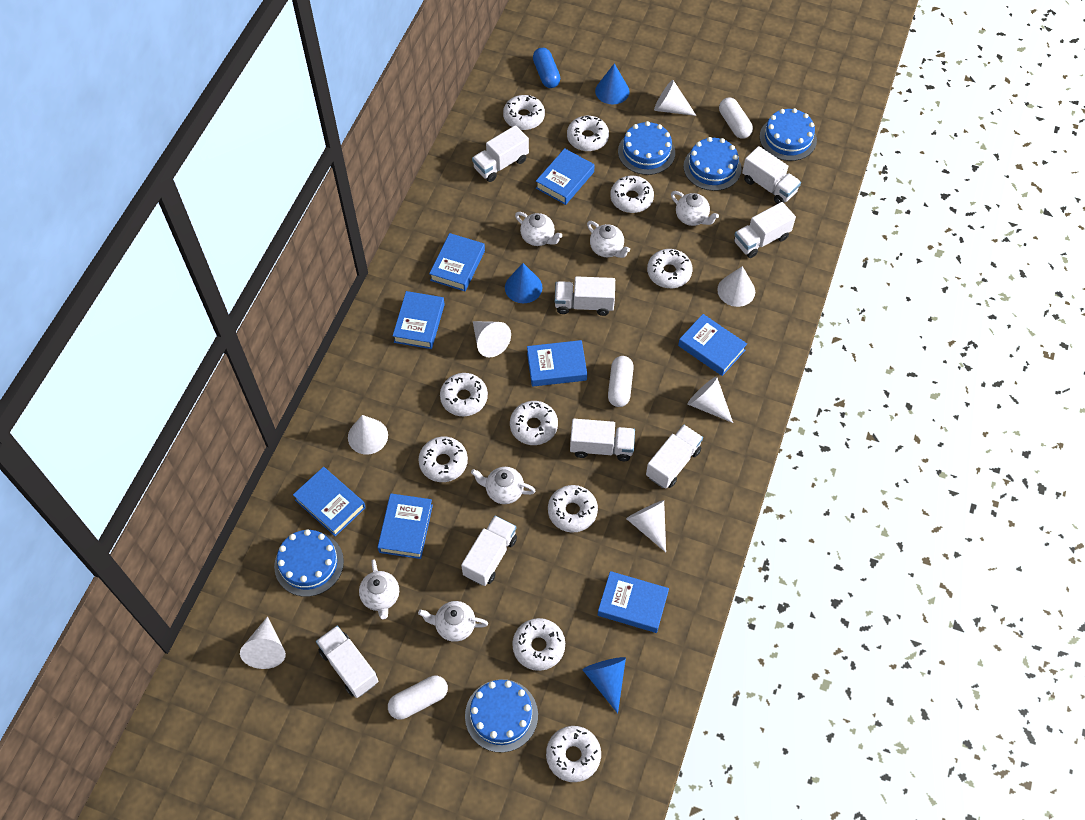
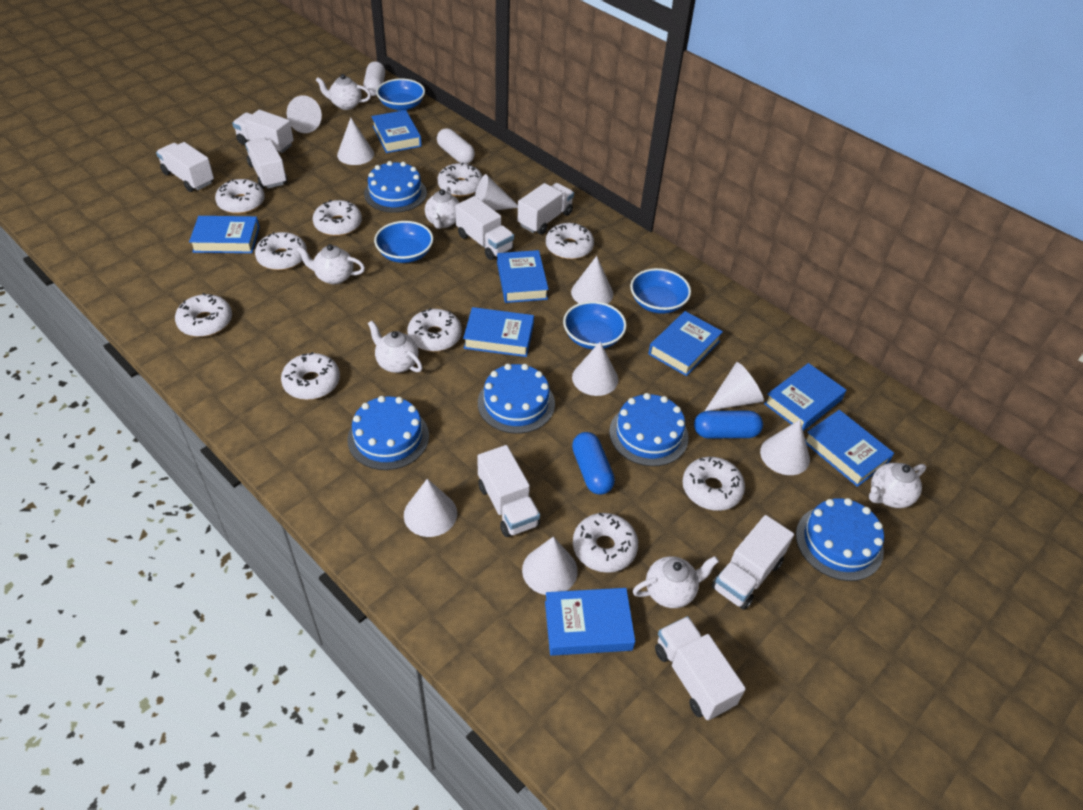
blue bowl: 0 -> 4
blue capsule: 1 -> 2
blue cone: 3 -> 0
white capsule: 3 -> 2
white cone: 7 -> 9

